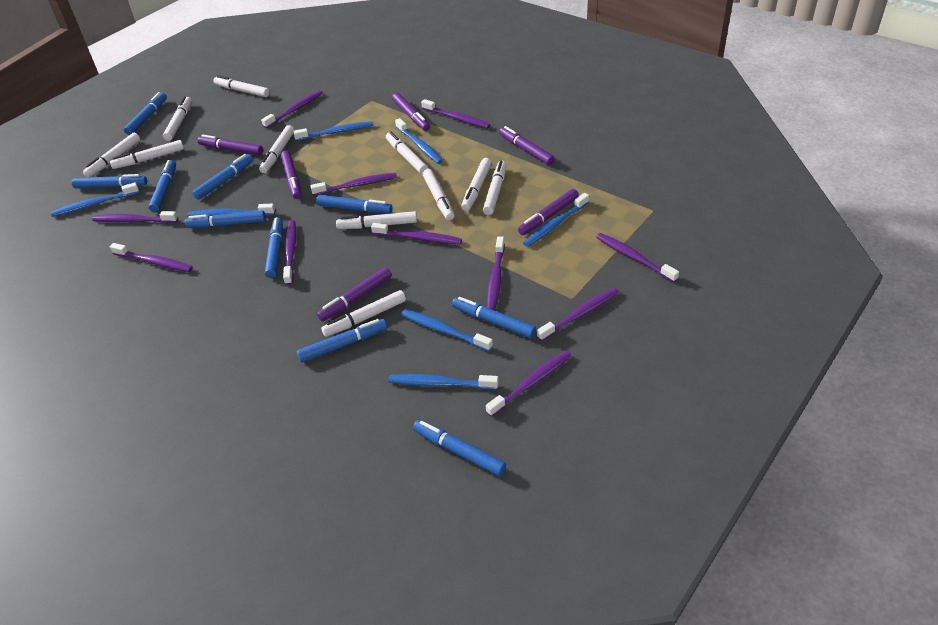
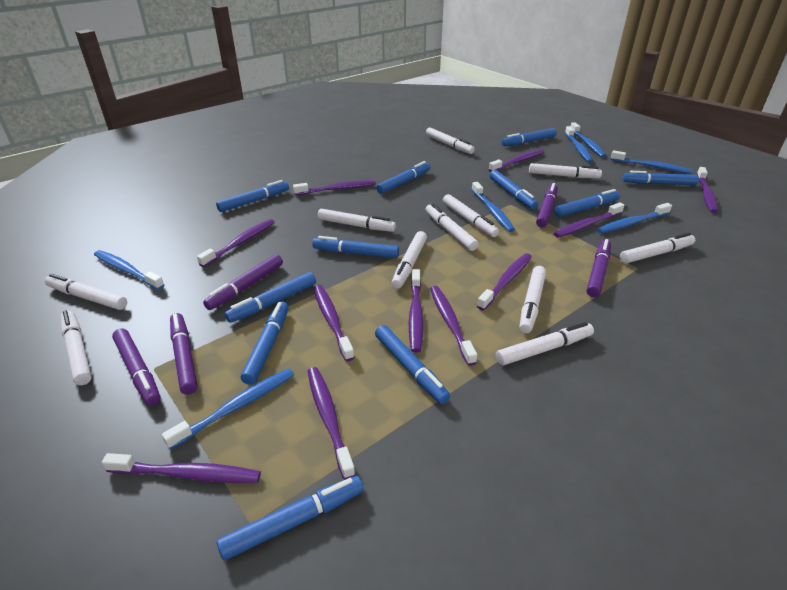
blue marker: 10 -> 11
purple marker: 6 -> 5

